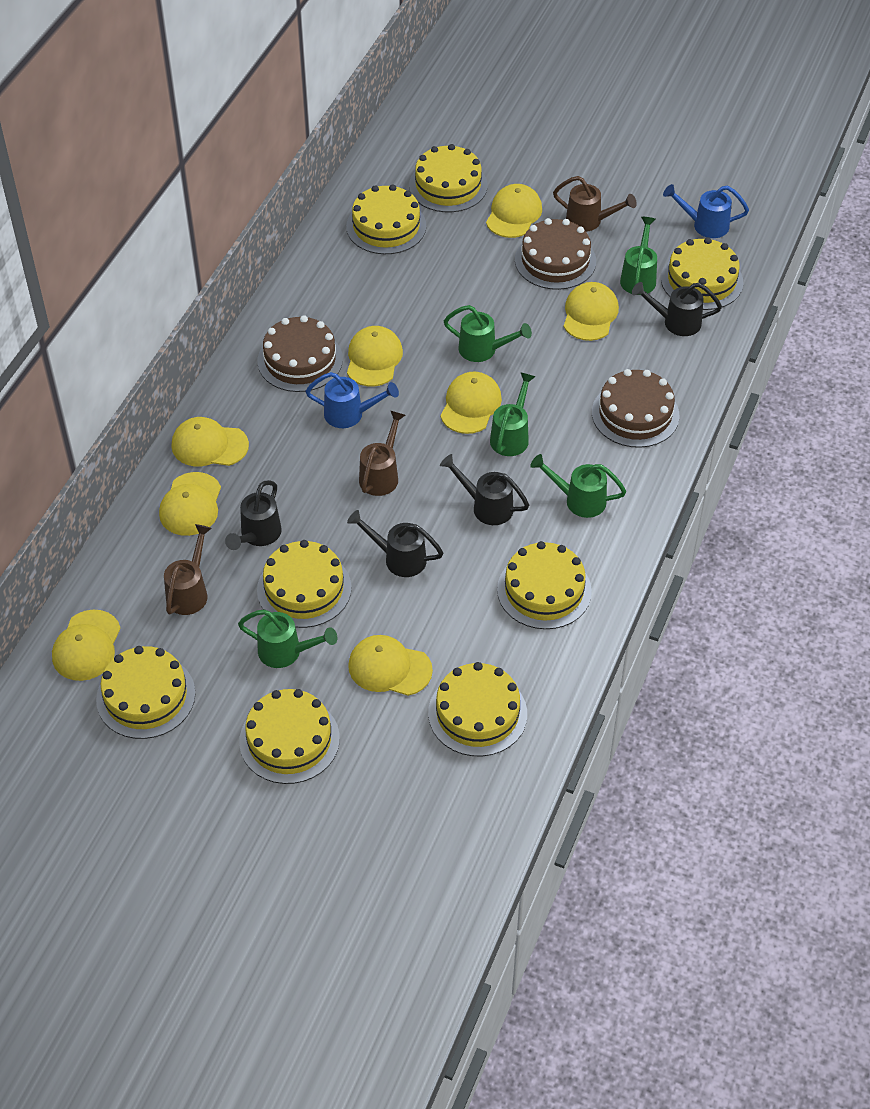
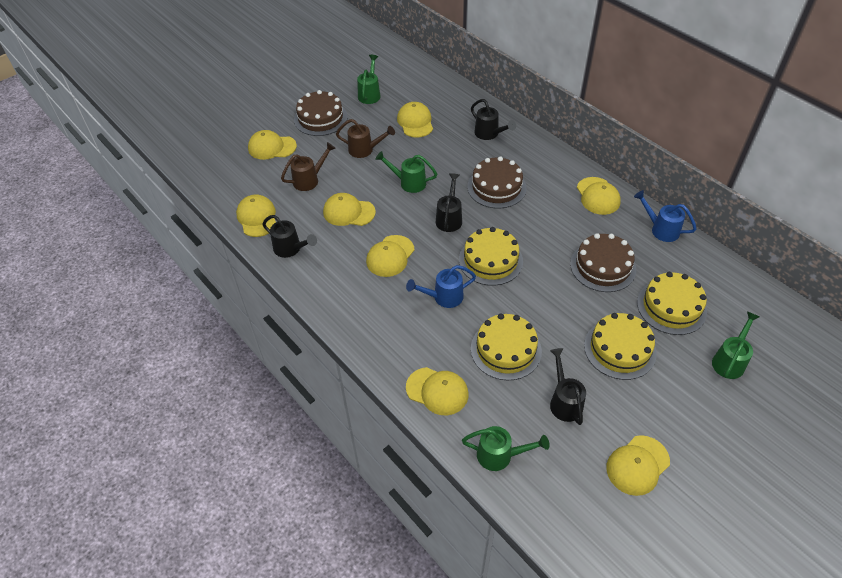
brown watering can: 3 -> 2
green watering can: 5 -> 4
yellow cake: 8 -> 4

